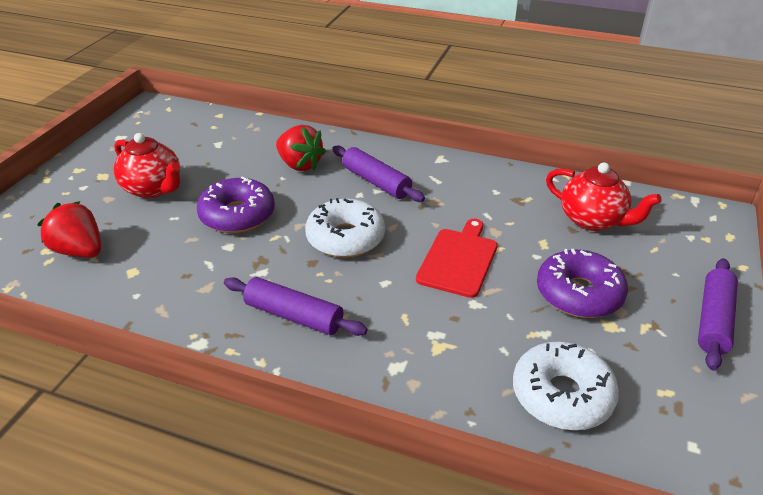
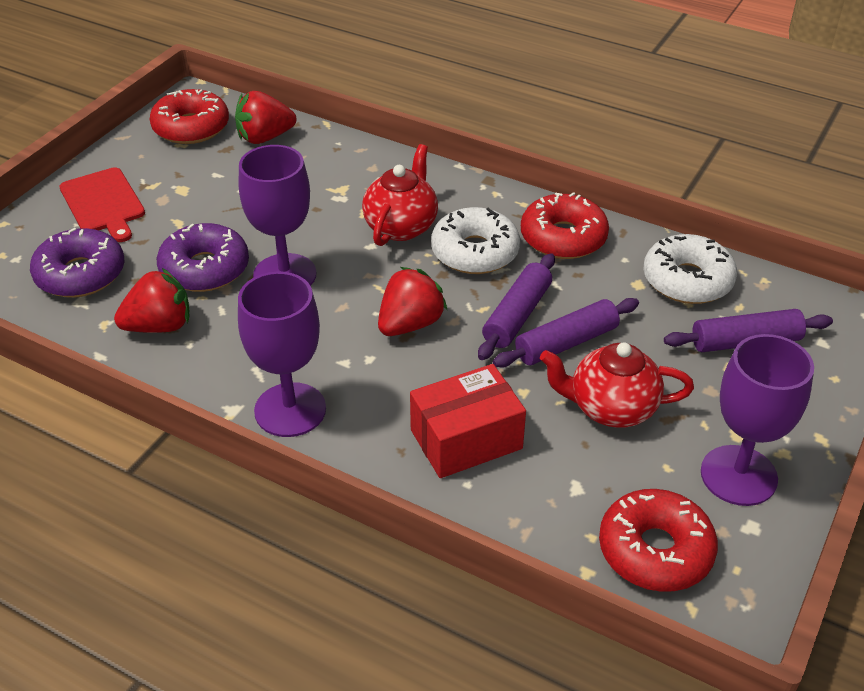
purple goblet: 0 -> 3
red box: 0 -> 1
red donut: 0 -> 3
red strawberry: 2 -> 3

